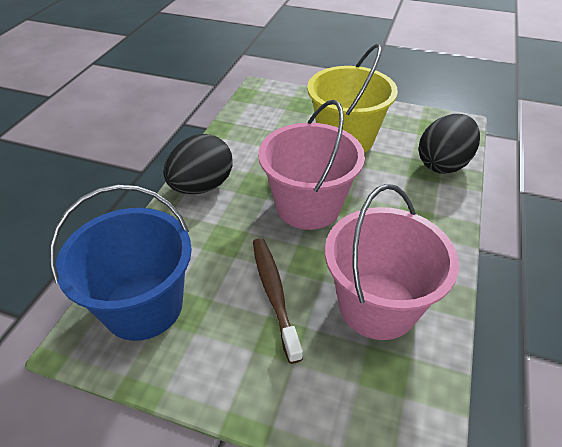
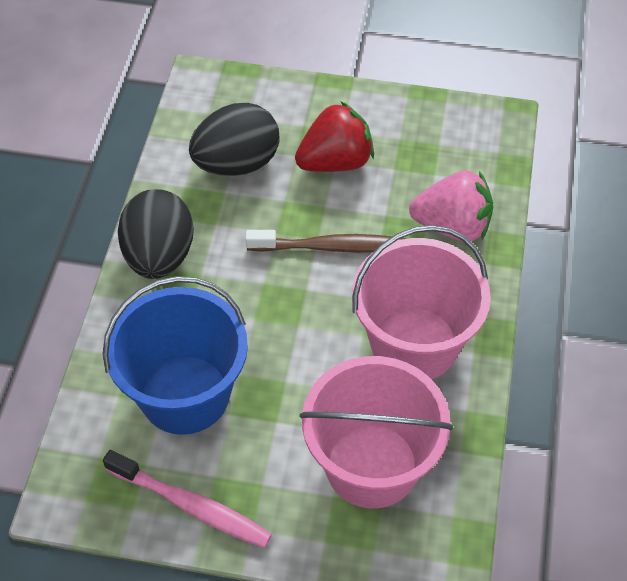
pink strawberry: 0 -> 1
pink toothbrush: 0 -> 1
red strawberry: 0 -> 1
yellow bucket: 1 -> 0

